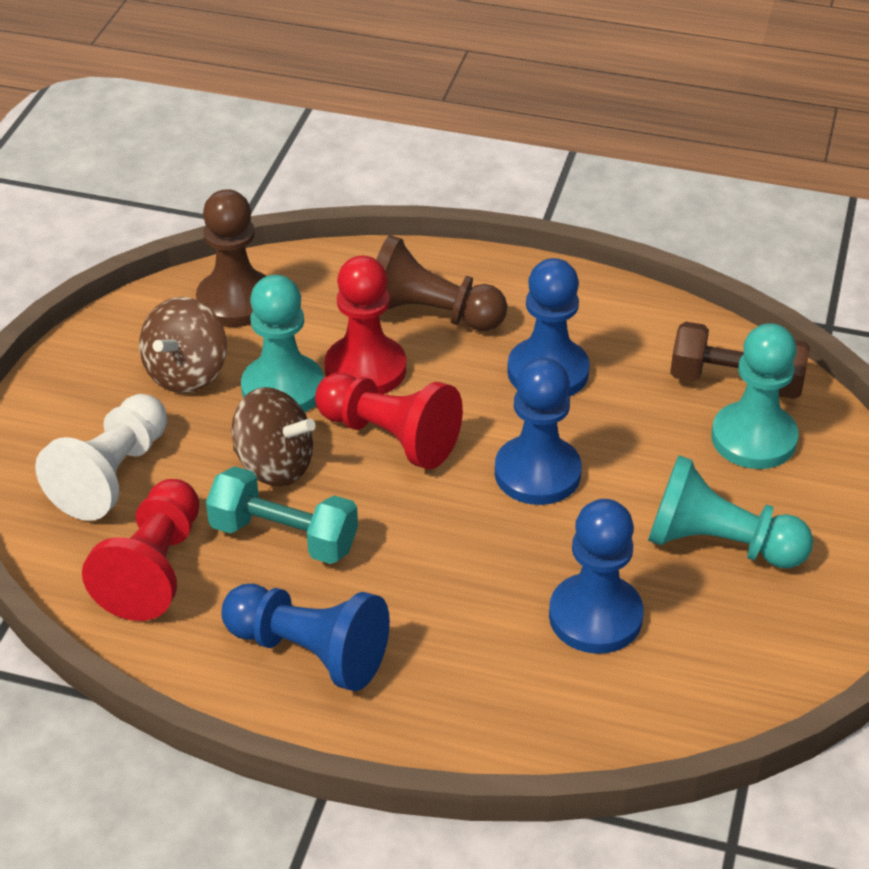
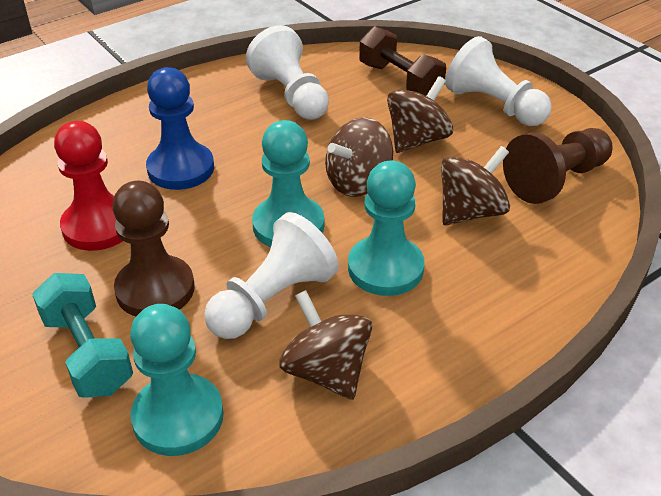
blue pawn: 4 -> 1
brown spinning top: 2 -> 4
red pawn: 3 -> 1
white pawn: 1 -> 3

